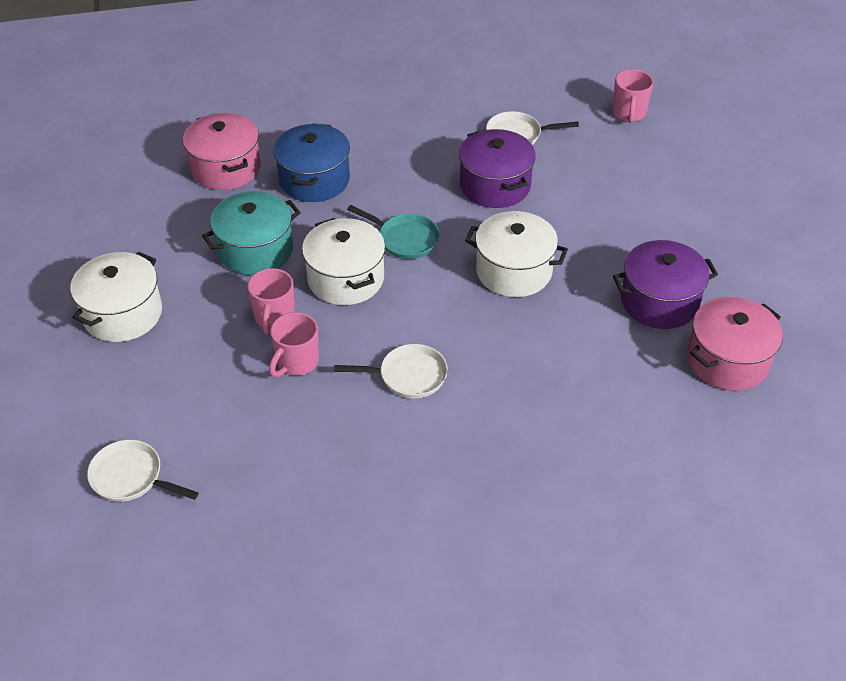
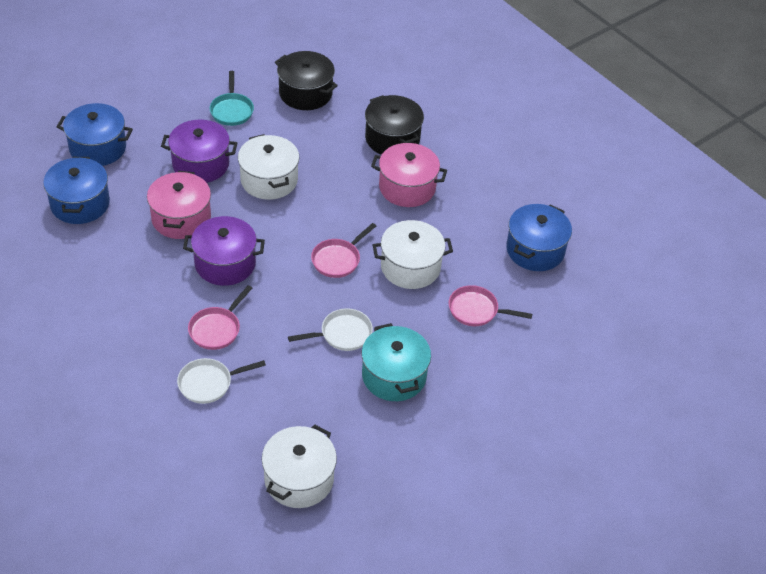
black pot: 0 -> 2
blue pot: 1 -> 3
pink mug: 3 -> 0
pink pan: 0 -> 3
white pan: 3 -> 2

